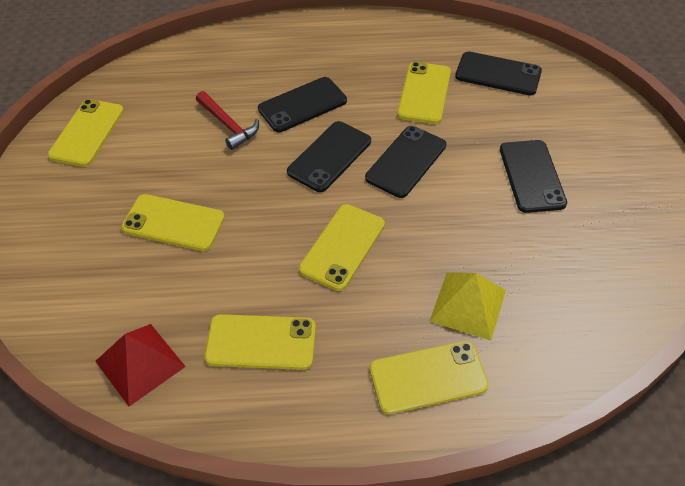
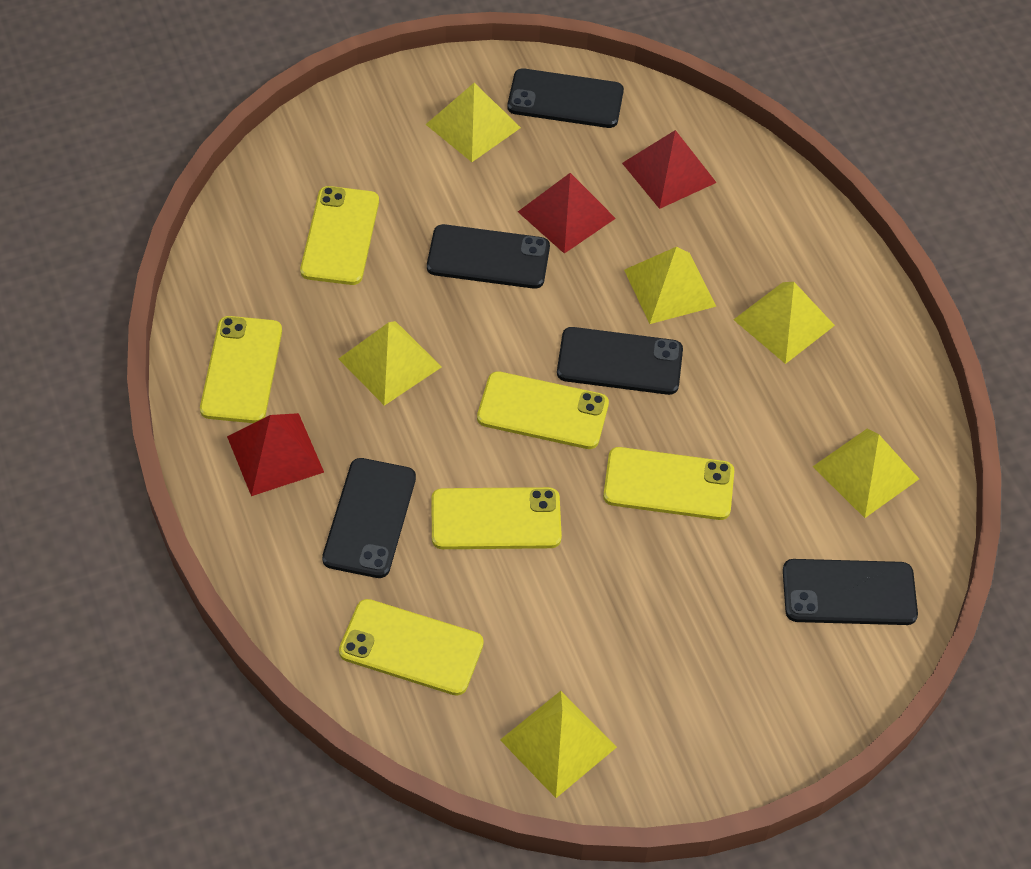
red hammer: 1 -> 0
red pyramid: 1 -> 3
yellow pyramid: 1 -> 6

